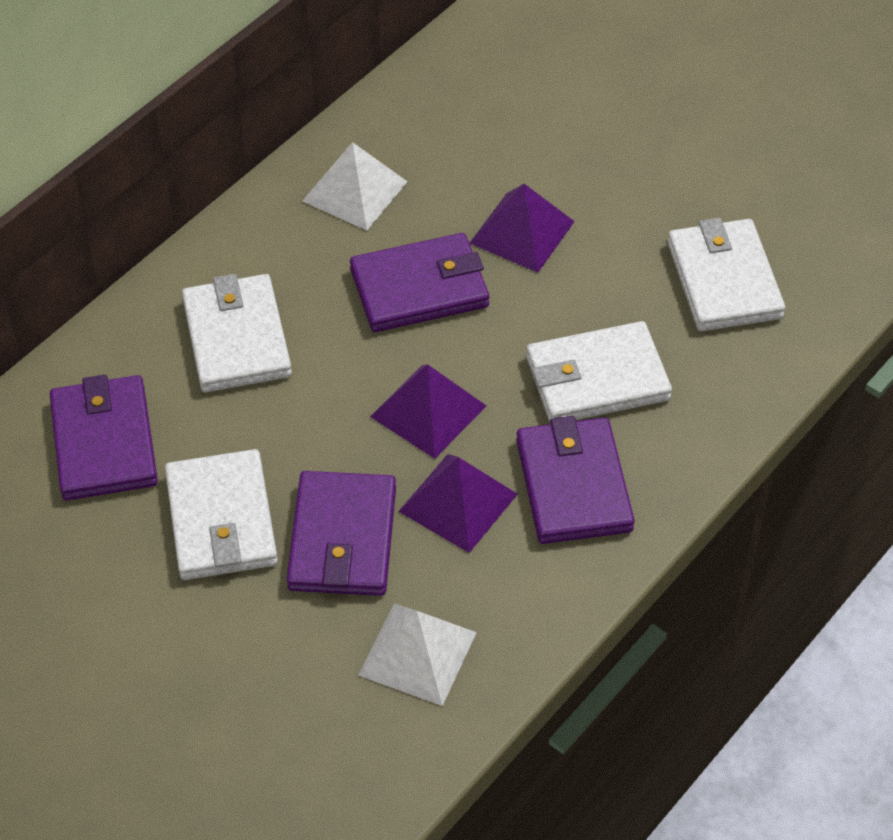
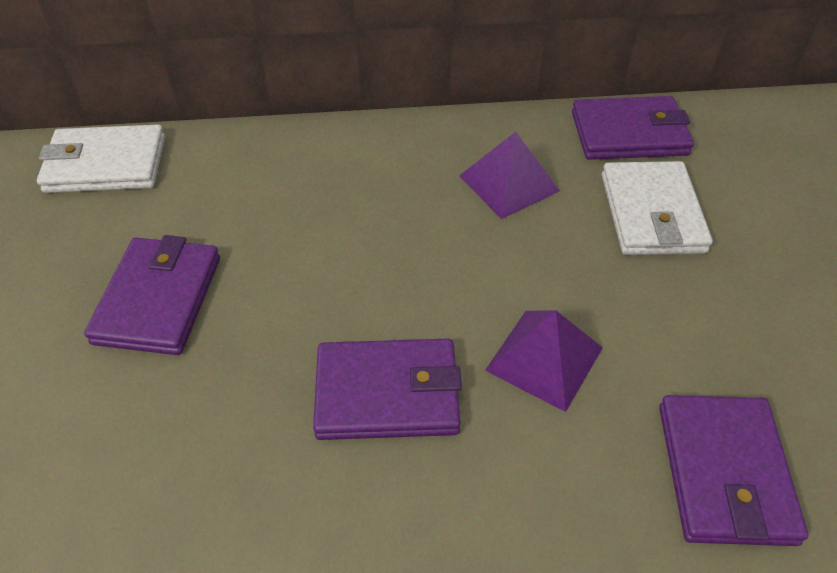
purple pyramid: 3 -> 2
white pyramid: 2 -> 0
white wallet: 4 -> 2

